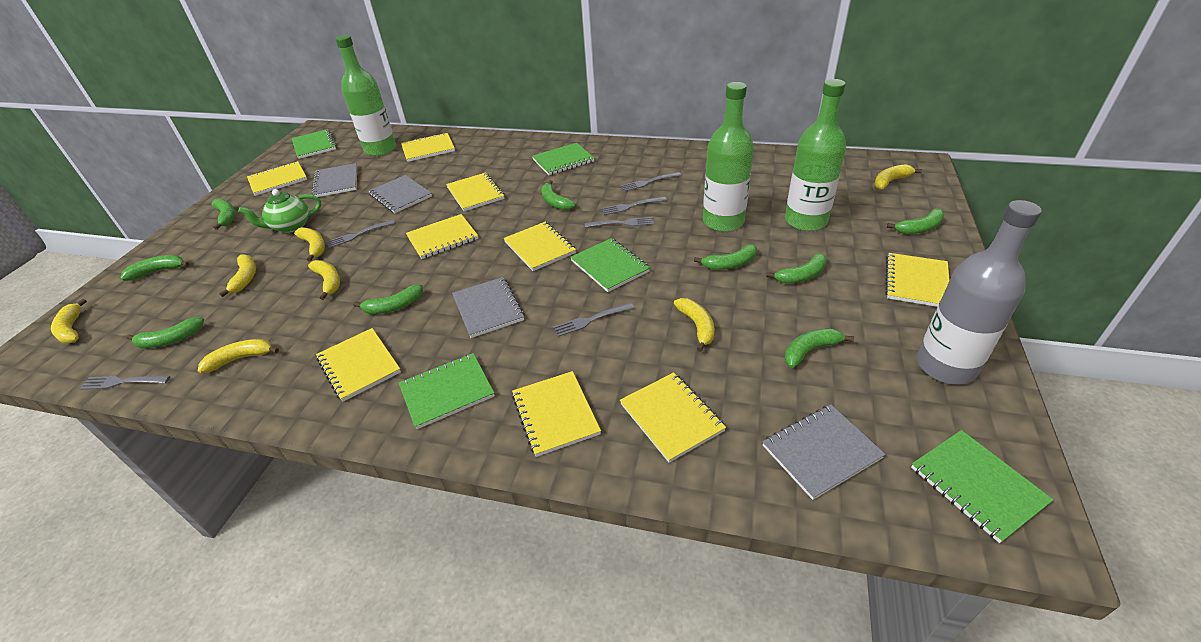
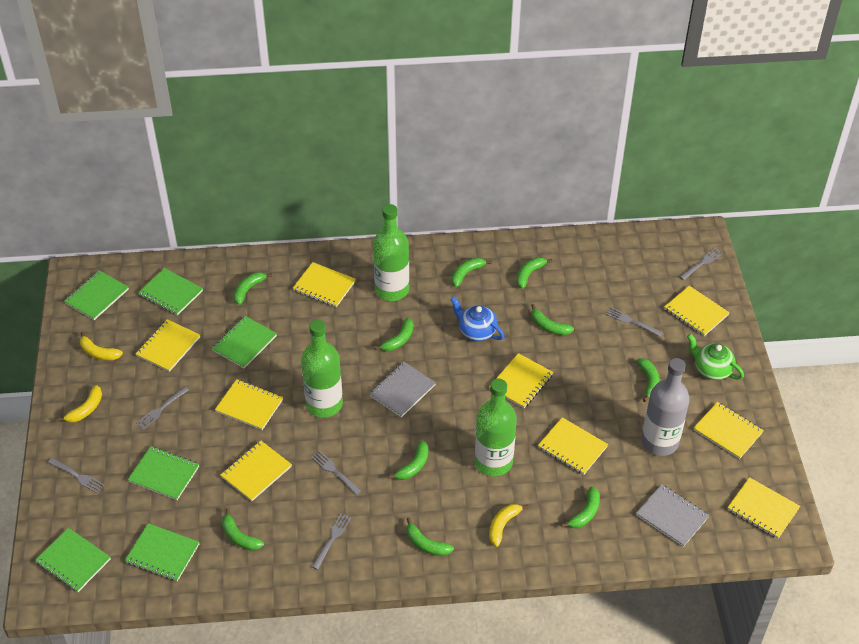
blue teapot: 0 -> 1
green banana: 9 -> 10
green notebook: 5 -> 6
grey notebook: 4 -> 2
yellow banana: 7 -> 3

